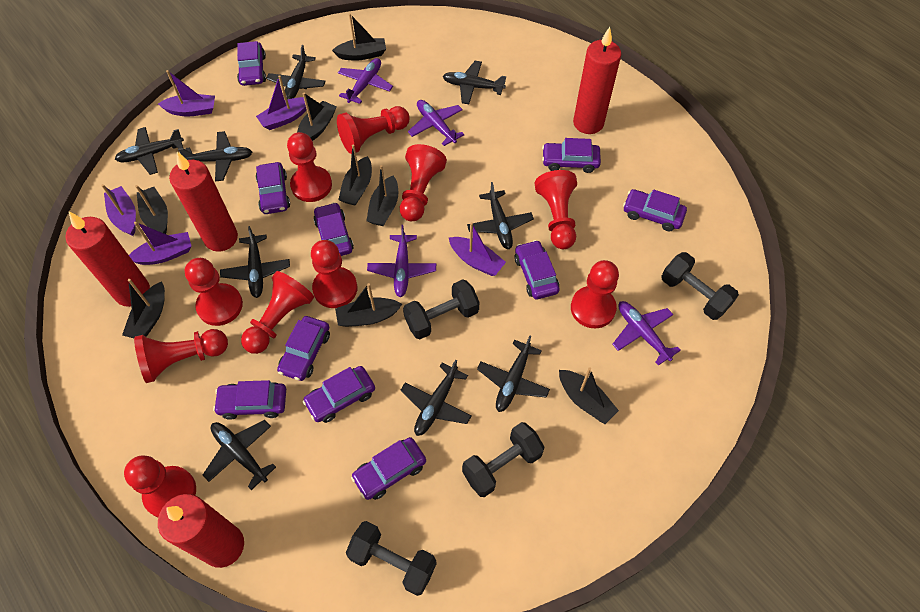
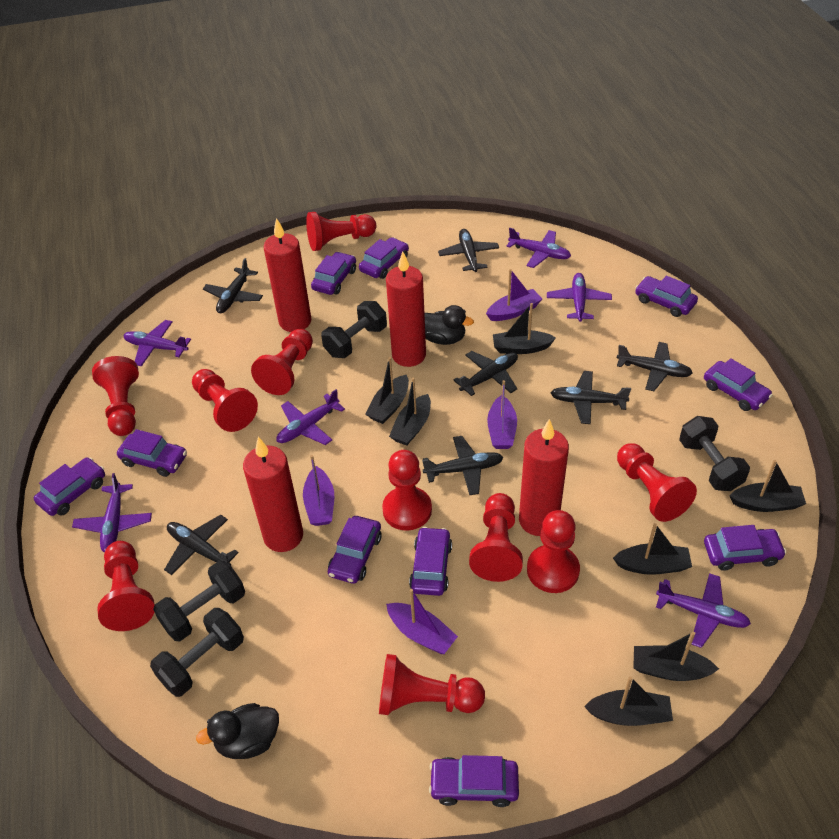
black boat: 8 -> 7
black duck: 0 -> 2
black plane: 9 -> 7
purple boat: 5 -> 4
purple plane: 4 -> 6

